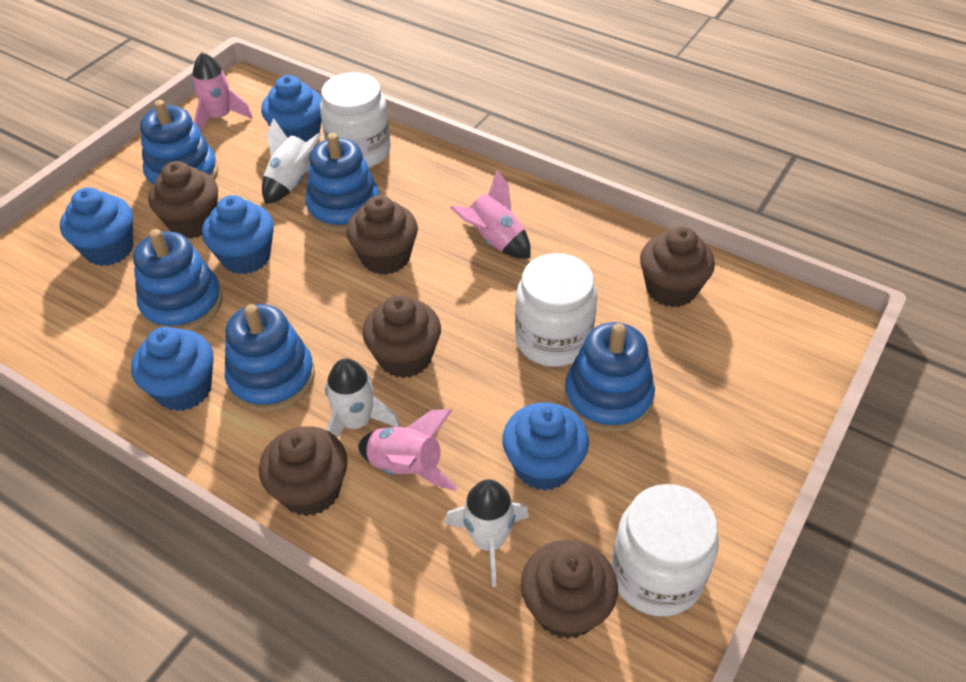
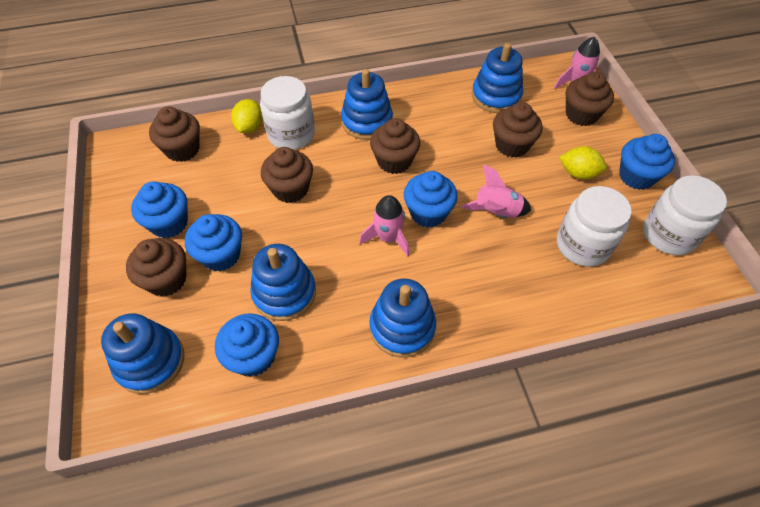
white rocket: 3 -> 0
yellow lemon: 0 -> 2

